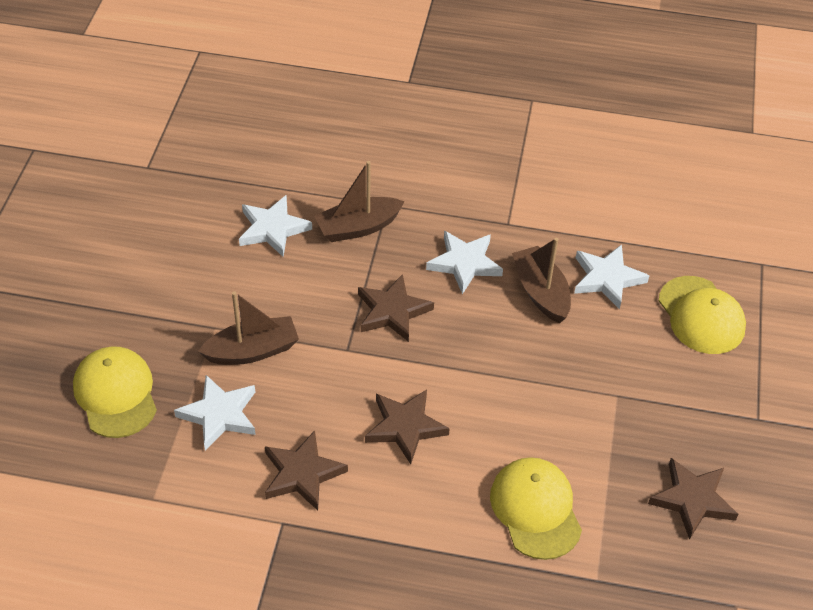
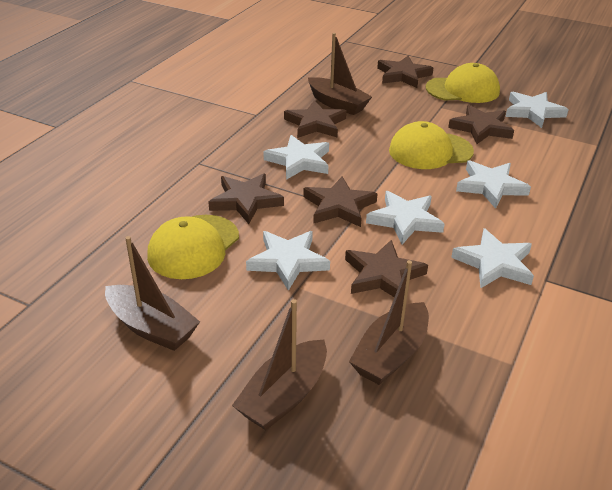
brown boat: 3 -> 4
brown star: 4 -> 6
white star: 4 -> 6

